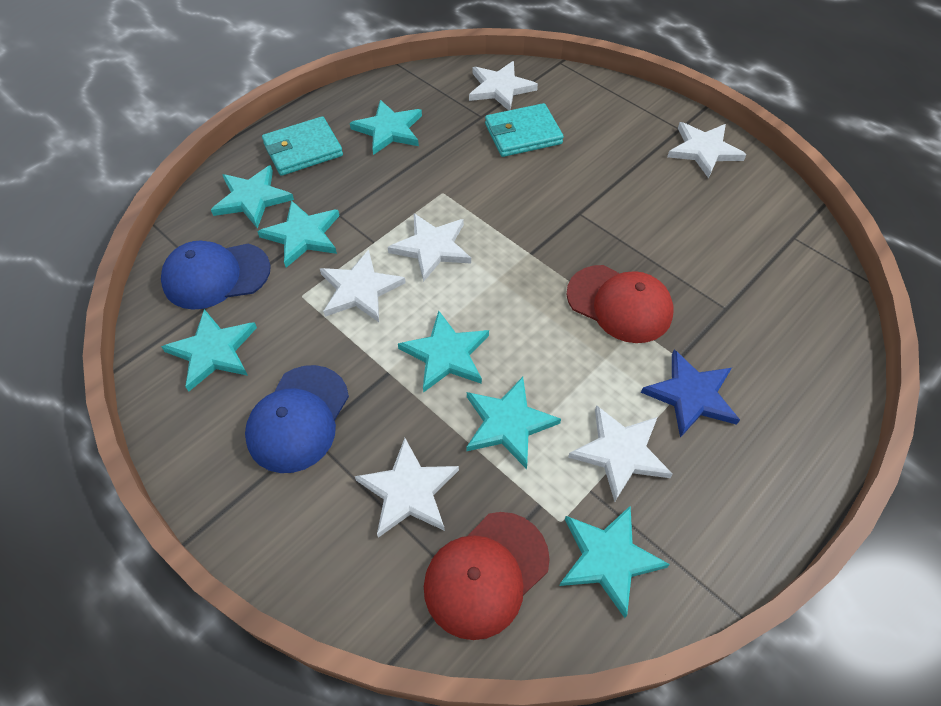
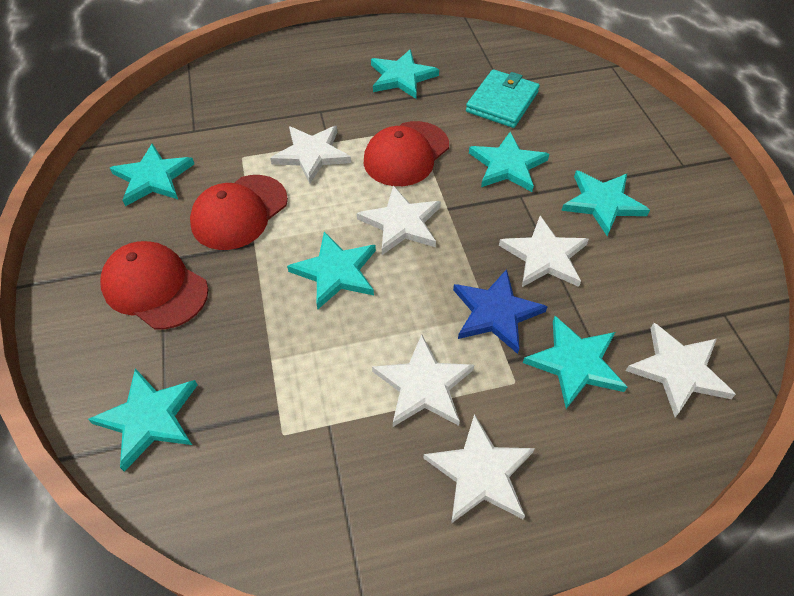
blue cap: 2 -> 0
red cap: 2 -> 3
turquoise wallet: 2 -> 1

